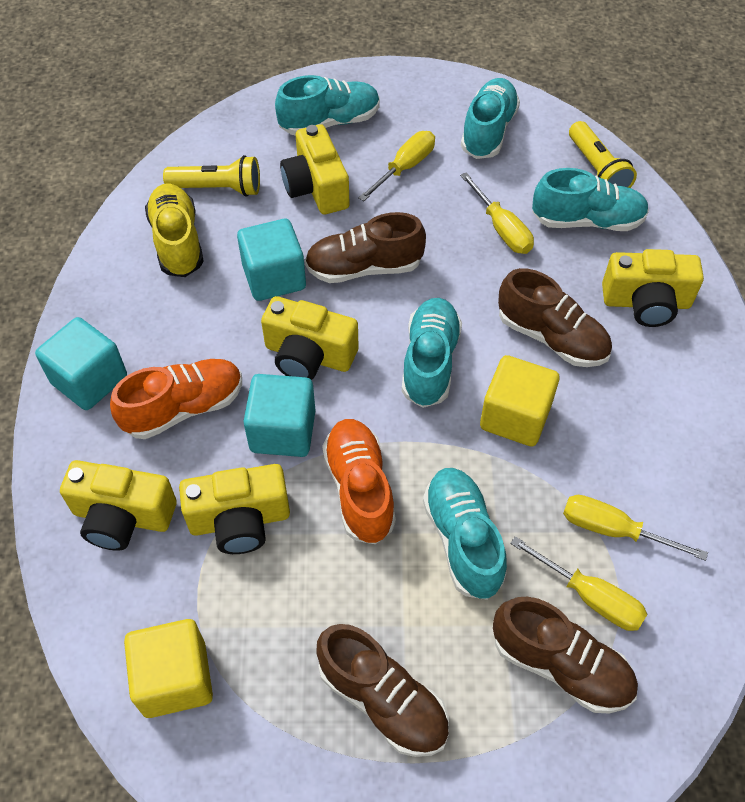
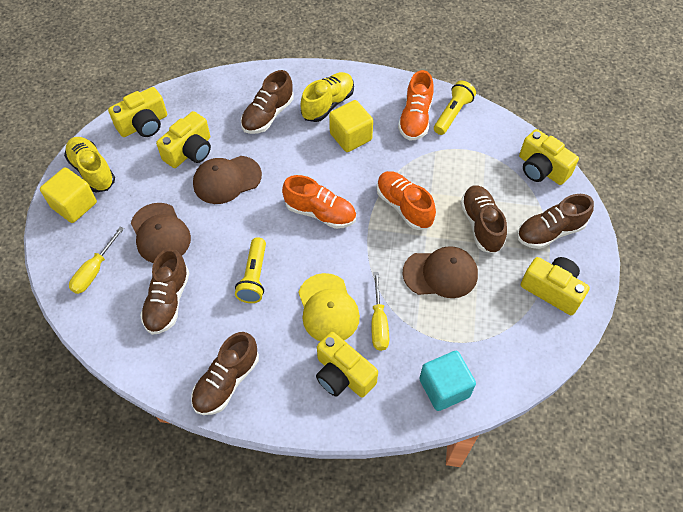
brown cap: 0 -> 3
brown shoe: 4 -> 5
orange shoe: 2 -> 3
turquoise cube: 3 -> 1
turquoise shoe: 5 -> 0
yellow cap: 0 -> 1
yellow screwdriver: 4 -> 2
yellow shoe: 1 -> 2

